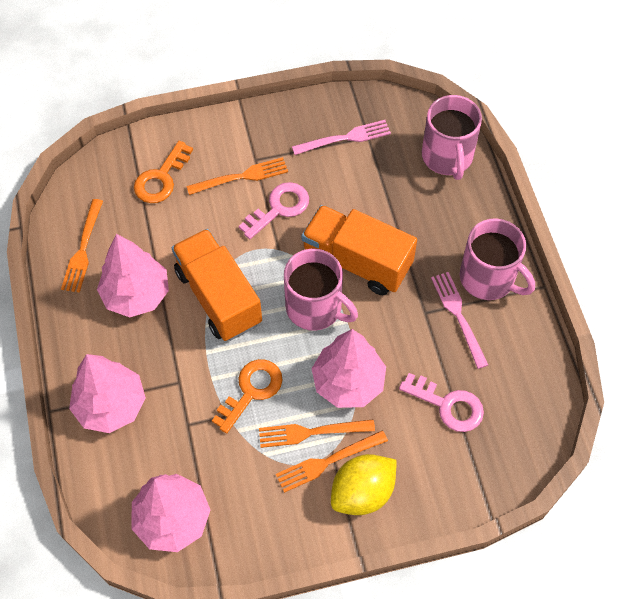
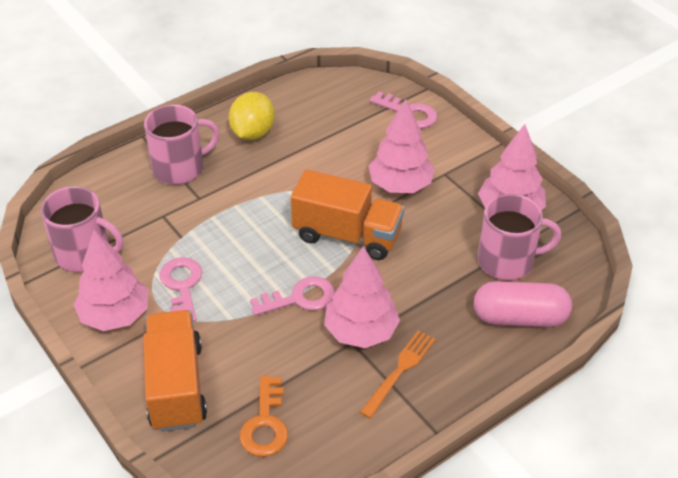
orange fork: 4 -> 1
orange key: 2 -> 1
pink capsule: 0 -> 1
pink fork: 2 -> 0
pink key: 2 -> 3

